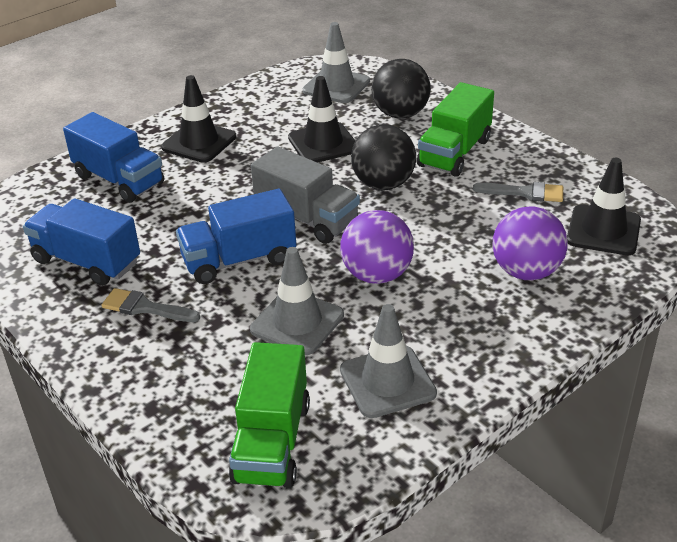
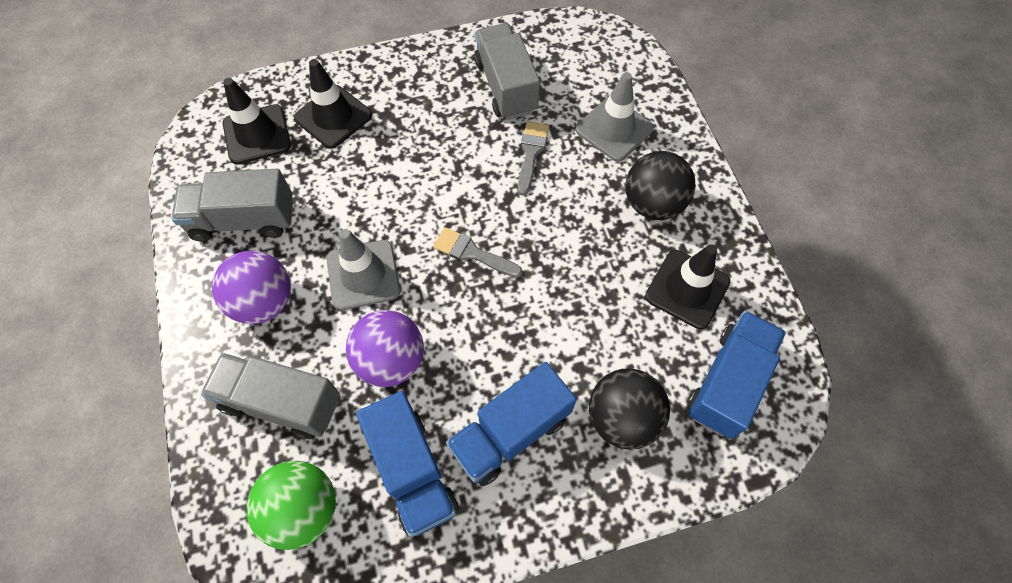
green ball: 0 -> 1
green truck: 2 -> 0
grey traffic cone: 3 -> 2
grey truck: 1 -> 3

